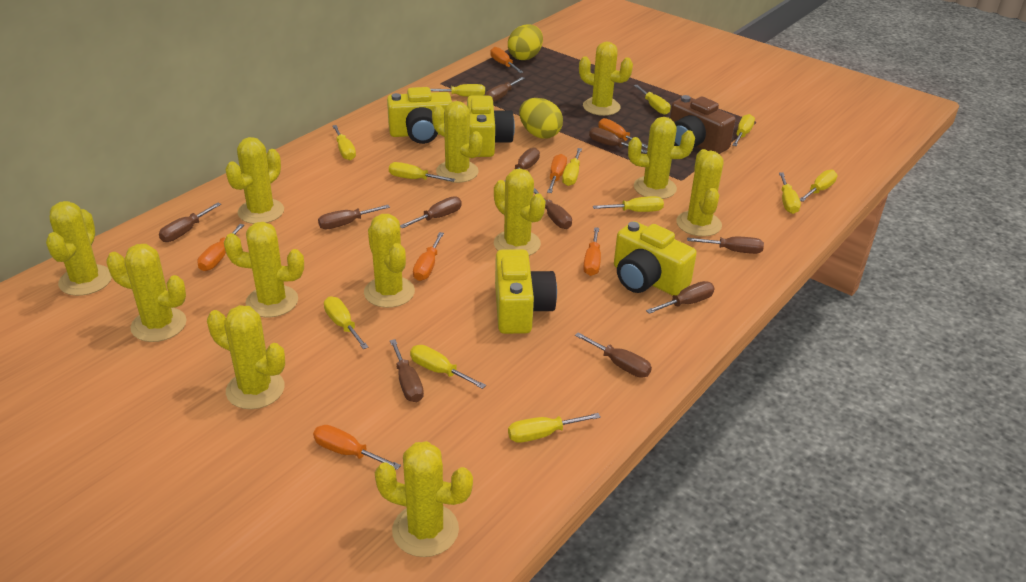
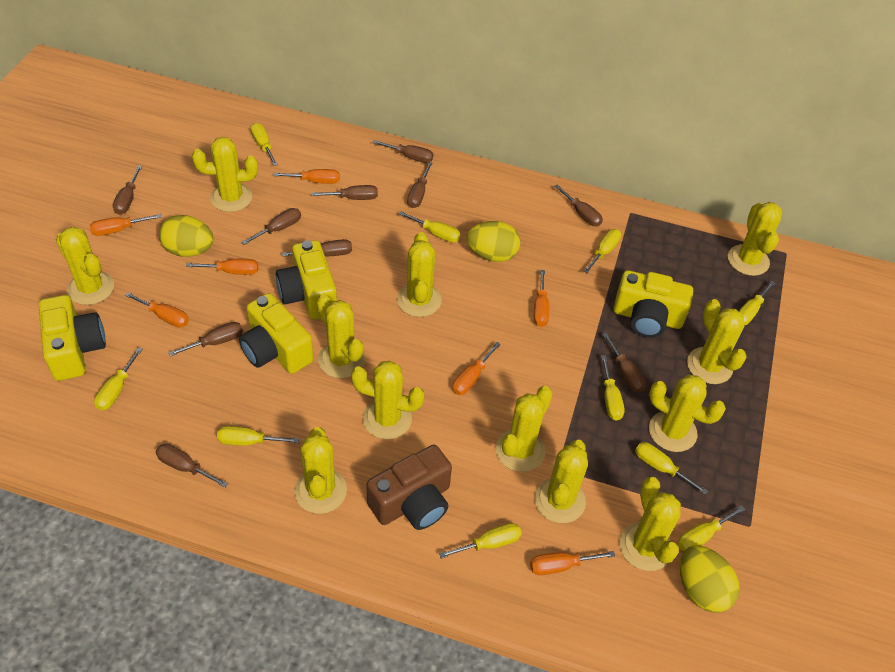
brown screwdriver: 11 -> 10
yellow egg: 2 -> 3
yellow screwdriver: 12 -> 10

